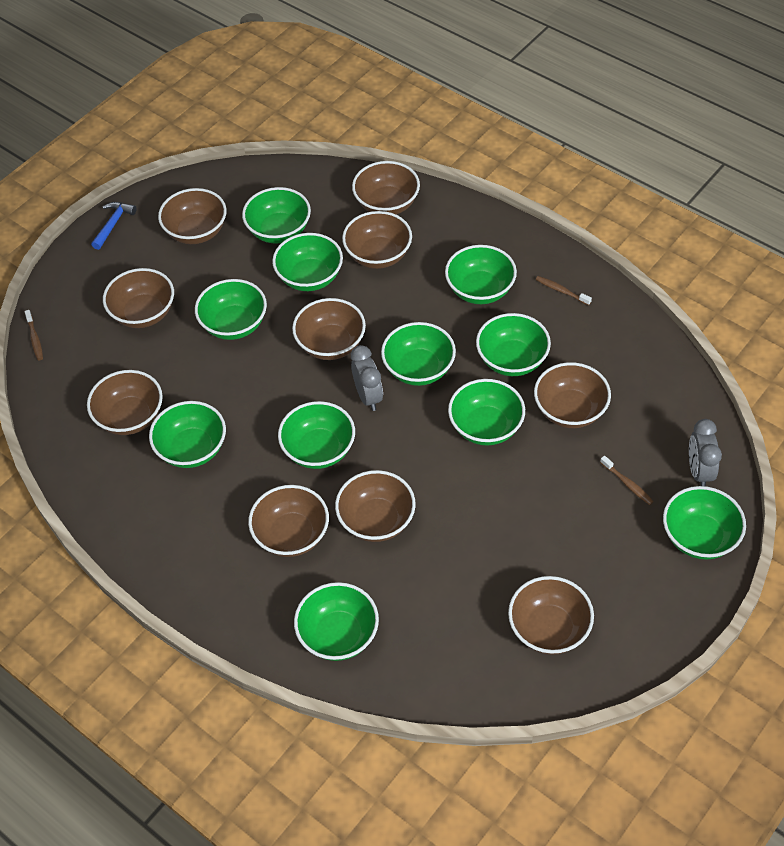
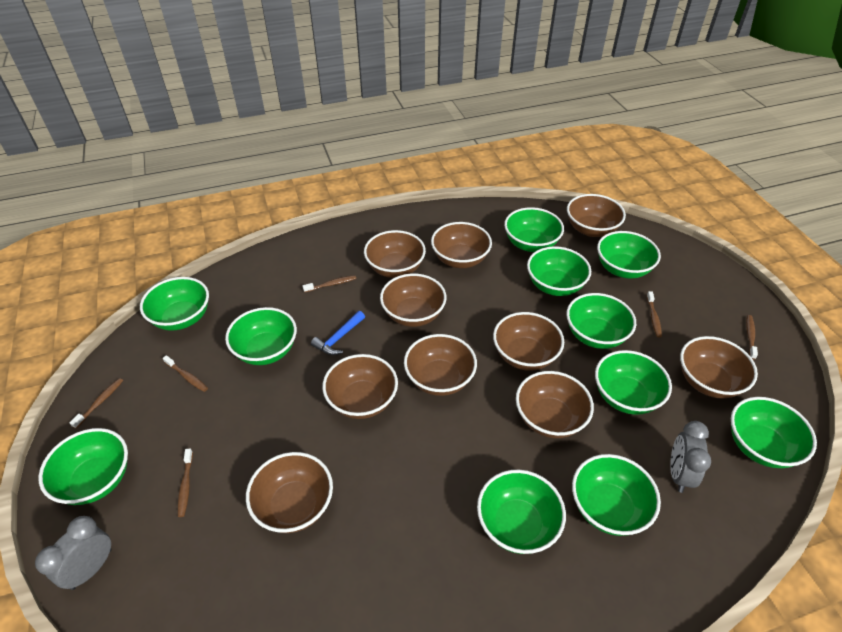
brown toothbrush: 3 -> 6

